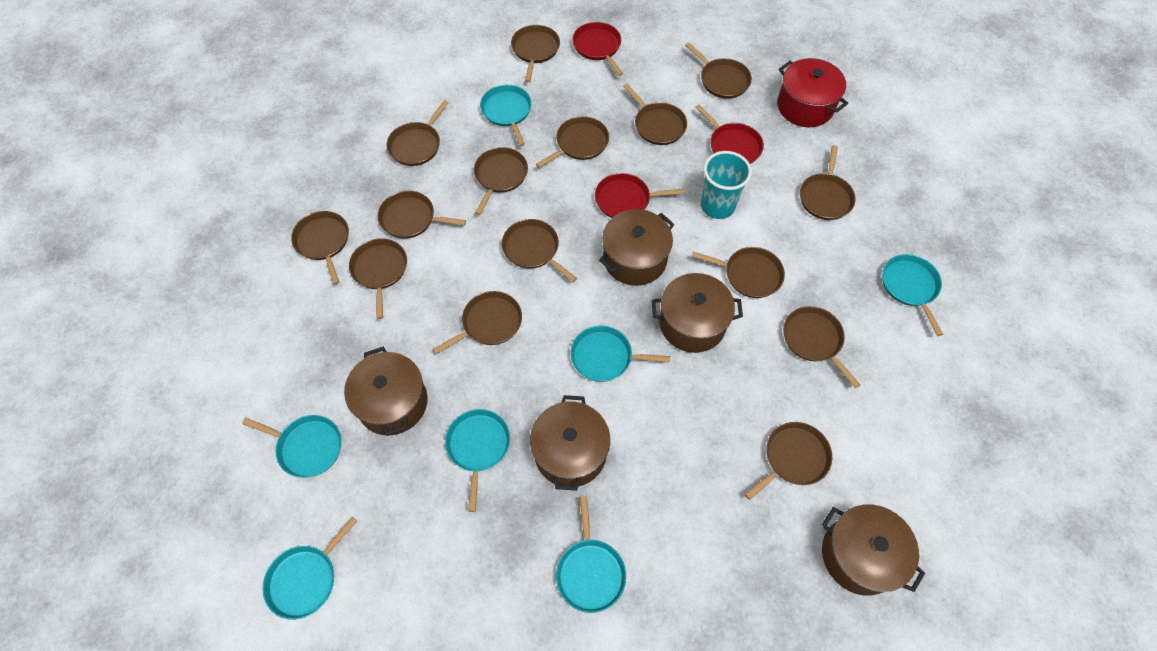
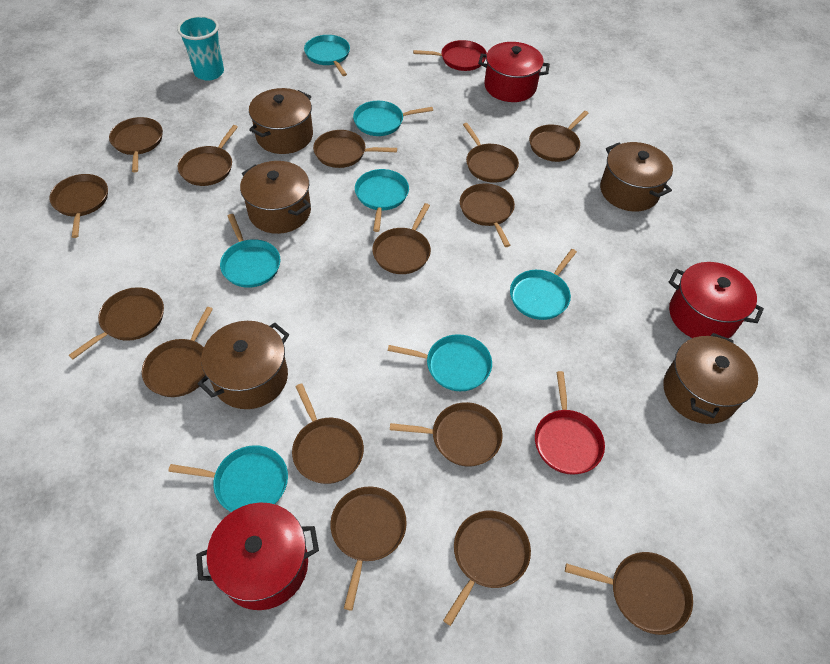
red pan: 3 -> 2
red pot: 1 -> 3

